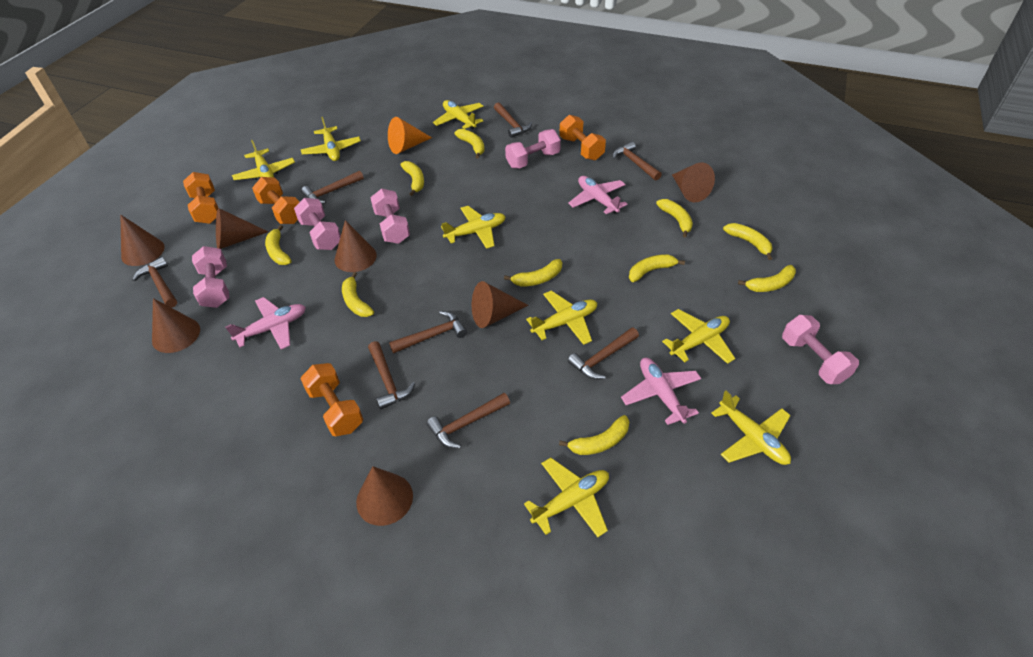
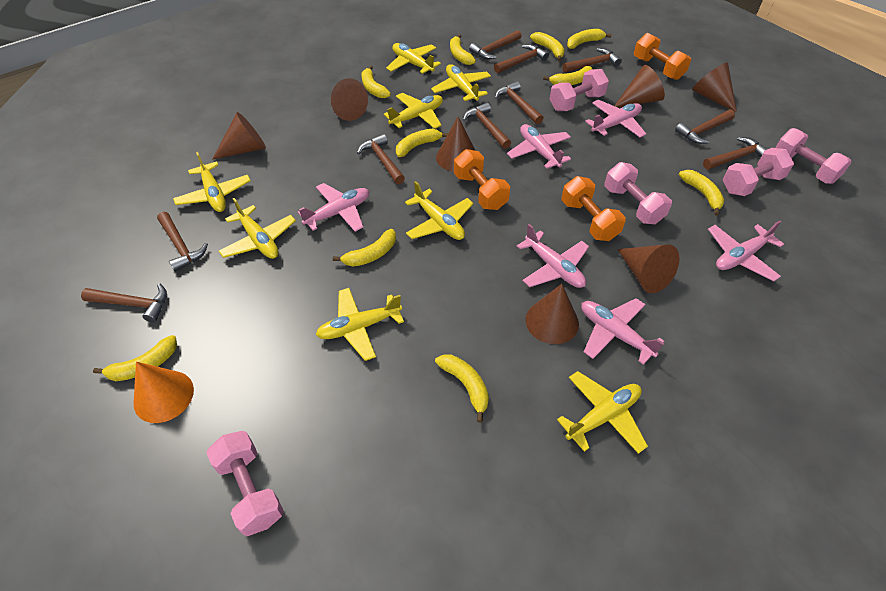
brown hammer: 8 -> 10
orange dumbbell: 4 -> 3
pink plane: 3 -> 6

